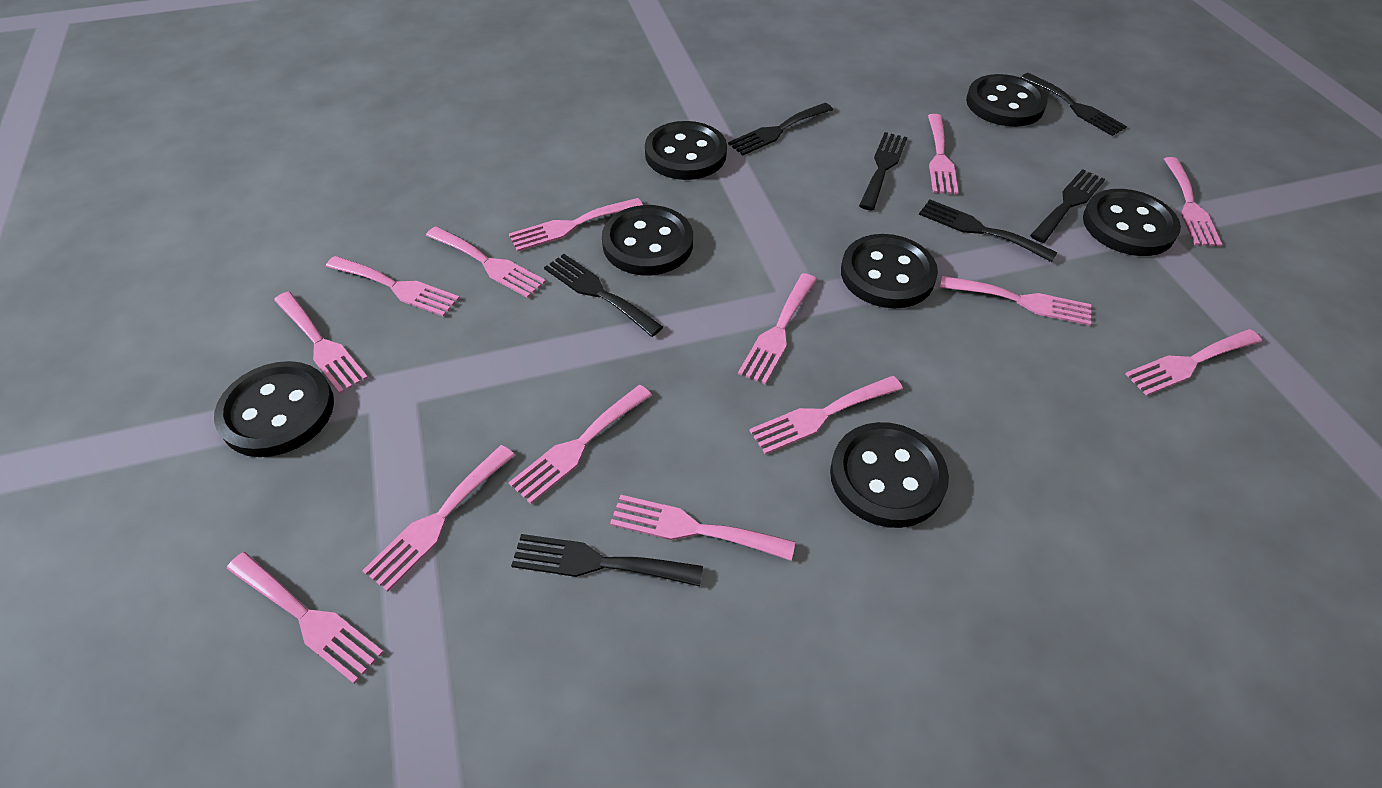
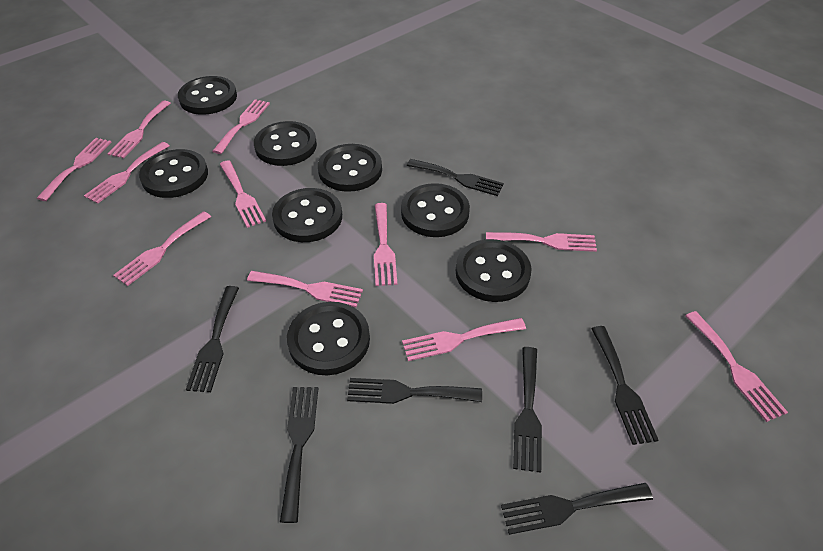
black button: 7 -> 8
pink fork: 14 -> 11

